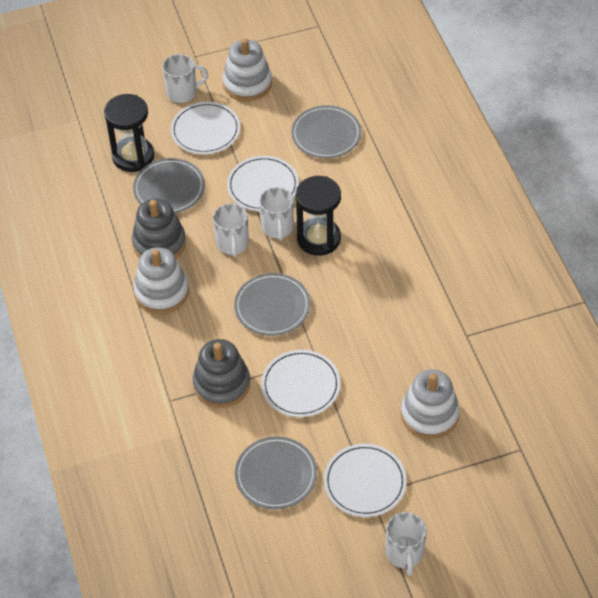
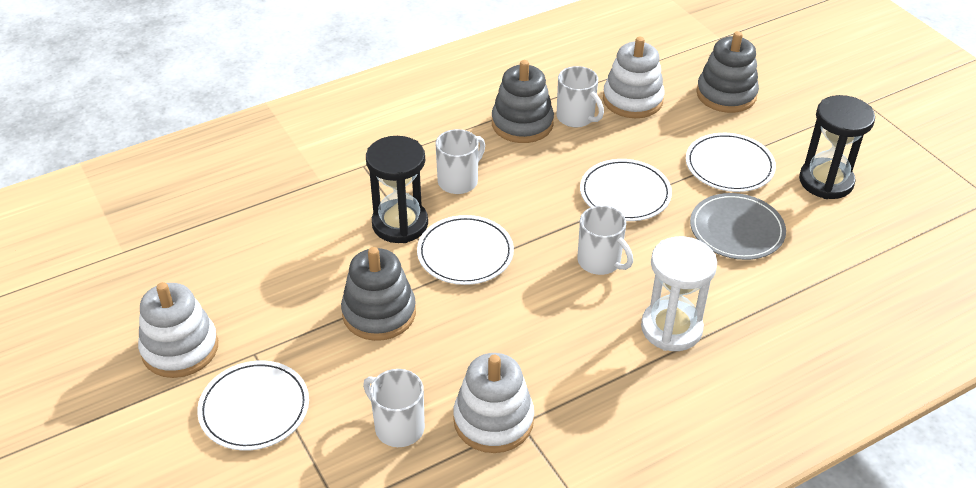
grey plate: 4 -> 1
grey stacking toy: 2 -> 3
white hourglass: 0 -> 1

